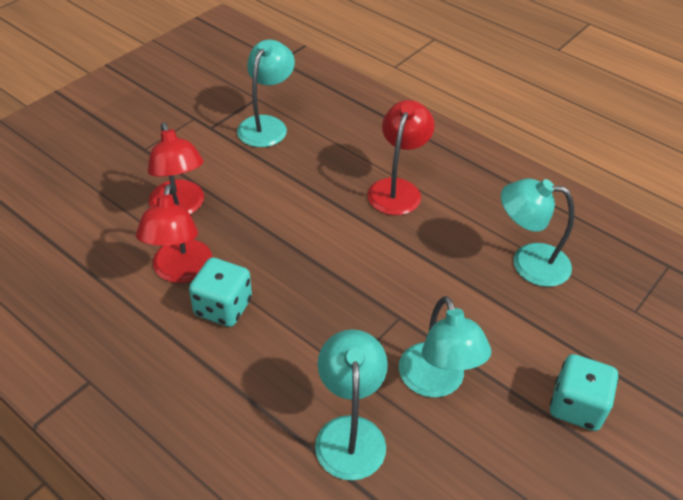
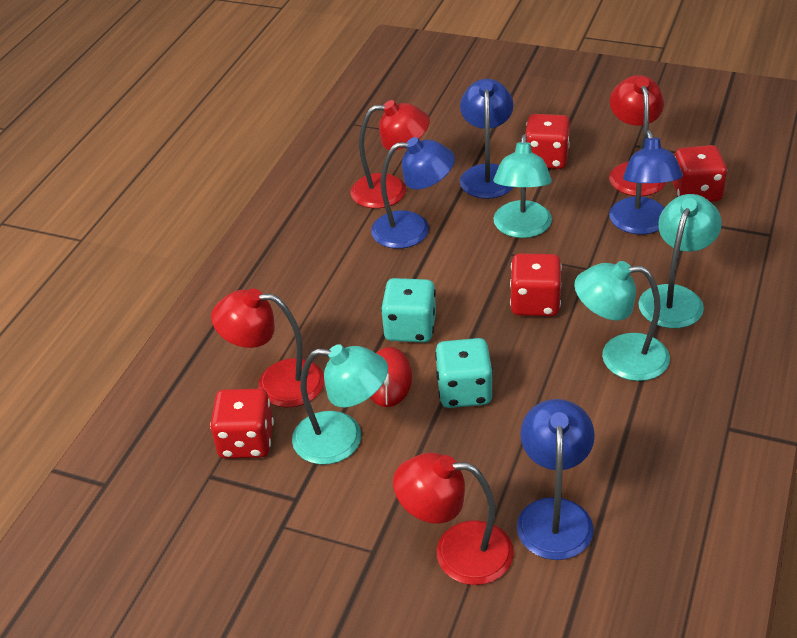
blue lamp: 0 -> 4
red dice: 0 -> 4
red lamp: 3 -> 4
red mouse: 0 -> 1

